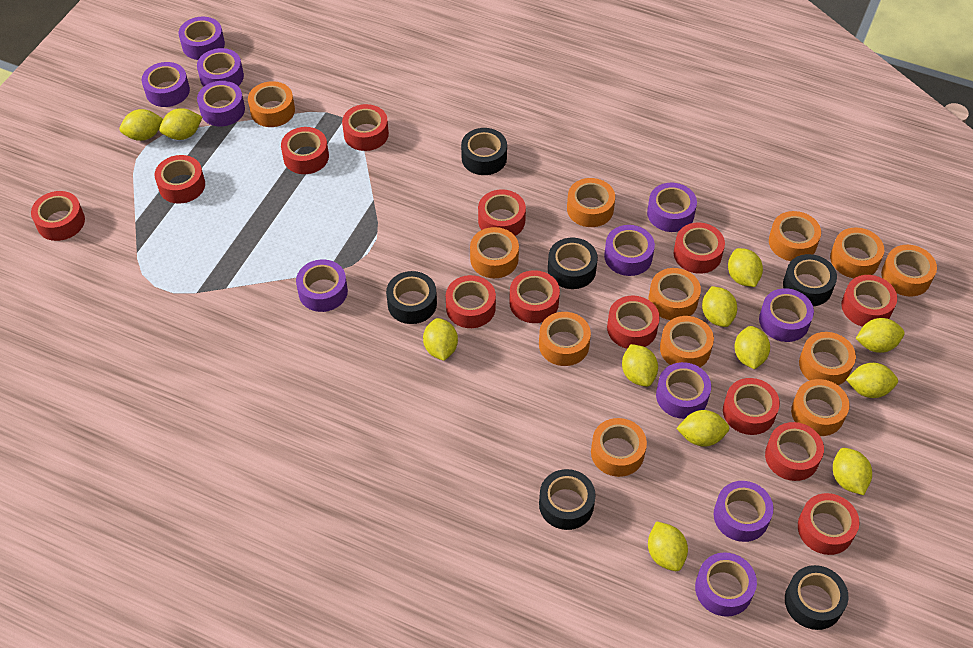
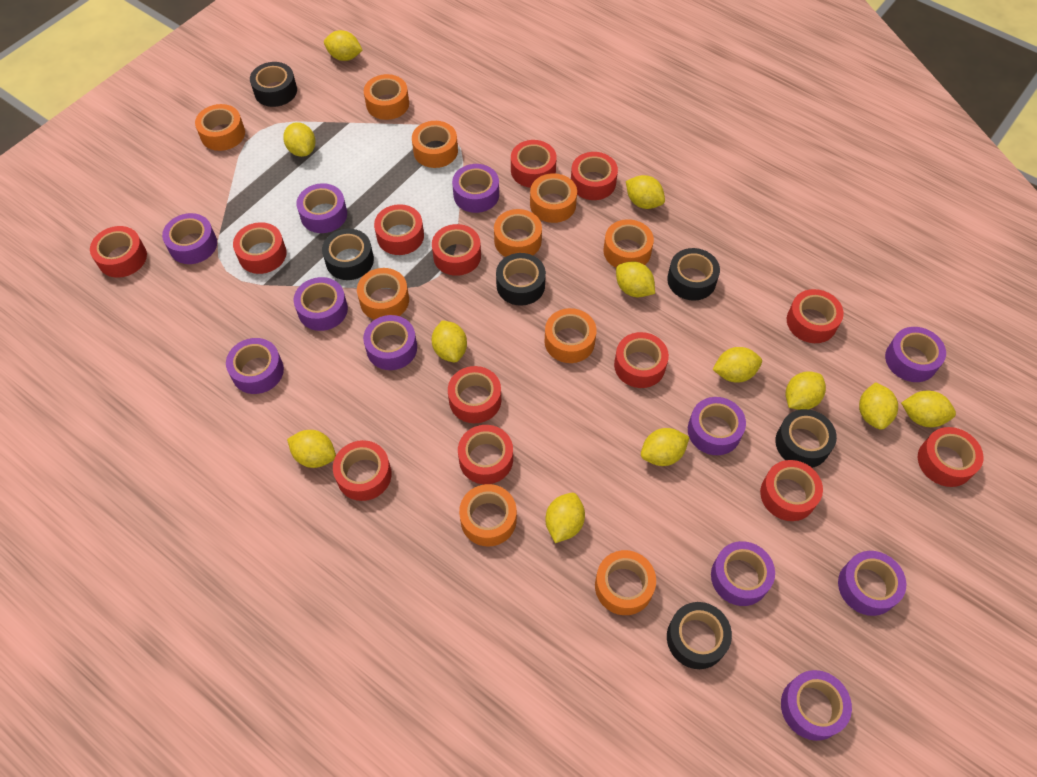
orange tape: 12 -> 10

